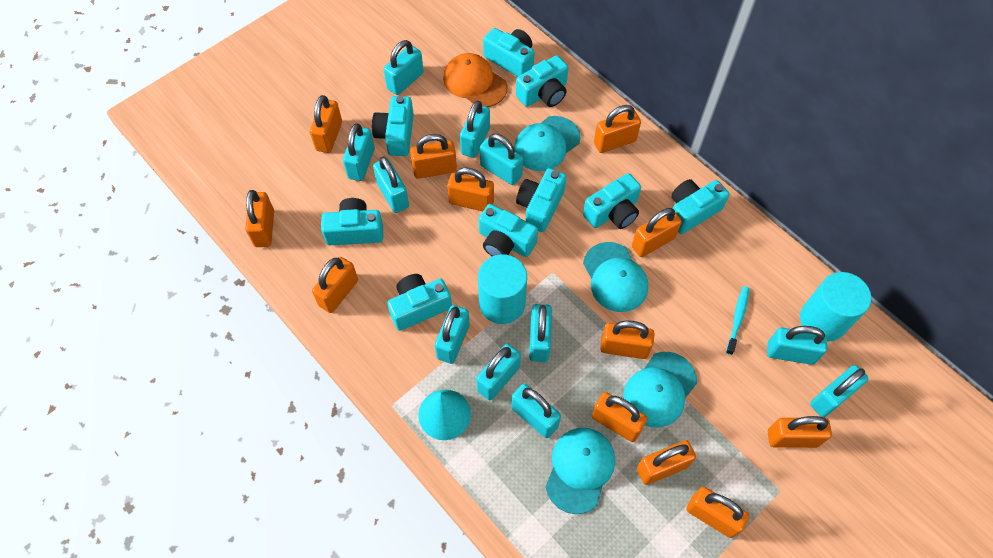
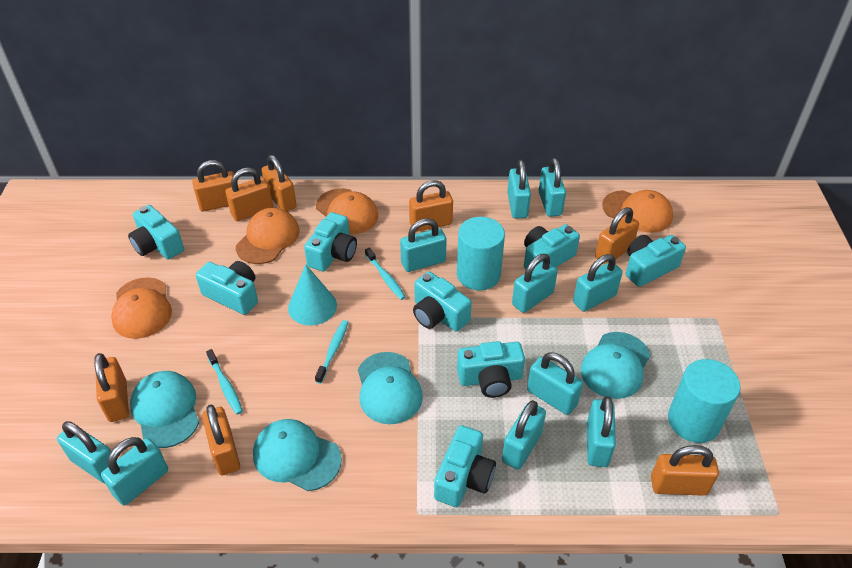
orange cap: 1 -> 4
orange padlock: 12 -> 8
turquoise camera: 9 -> 8
turquoise padlock: 11 -> 10
turquoise toothbrush: 1 -> 3

